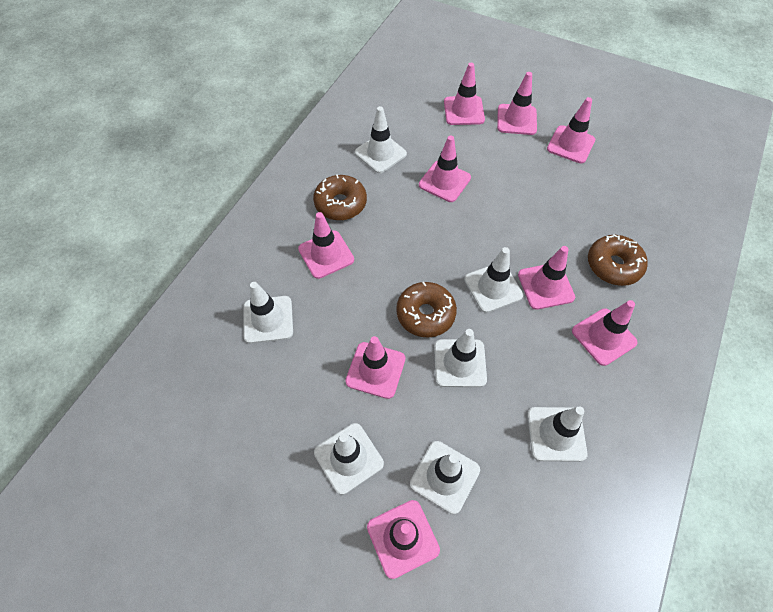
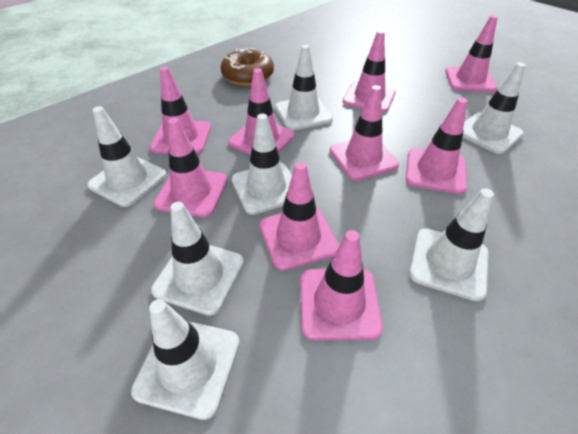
brown donut: 3 -> 1

